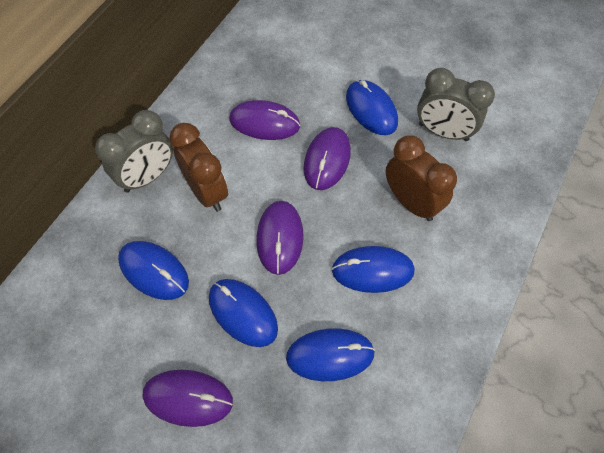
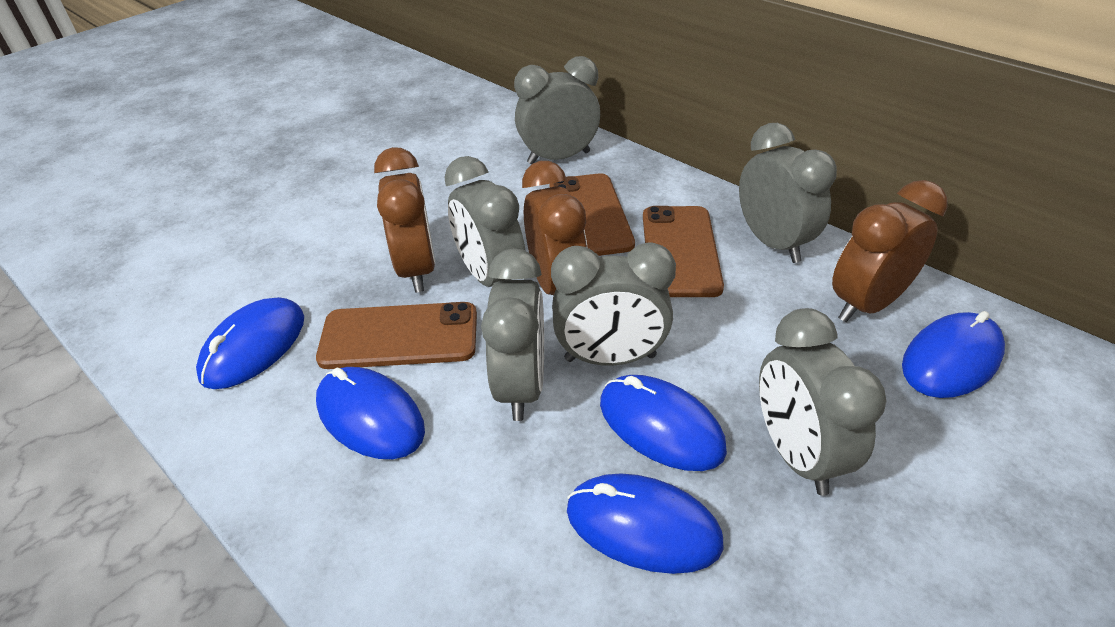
brown clock: 2 -> 3
brown phone: 0 -> 3
grey clock: 2 -> 6
purple mouse: 4 -> 0

